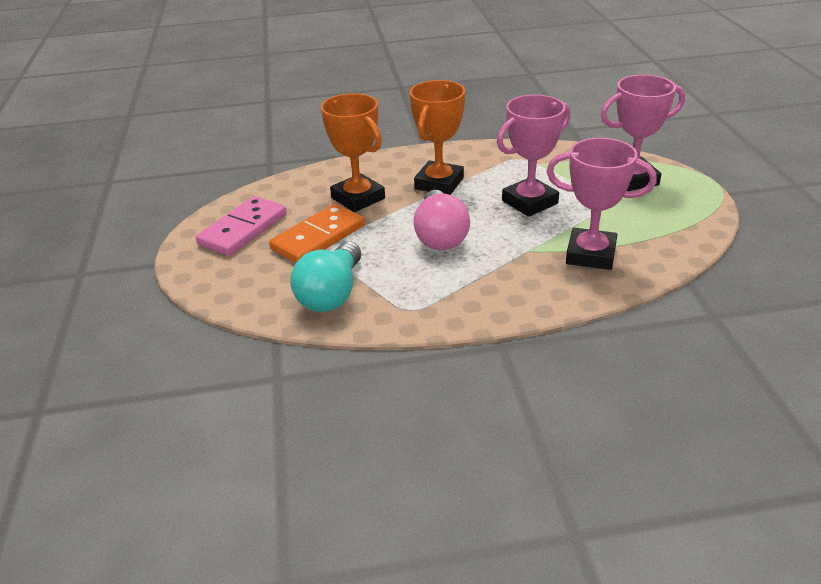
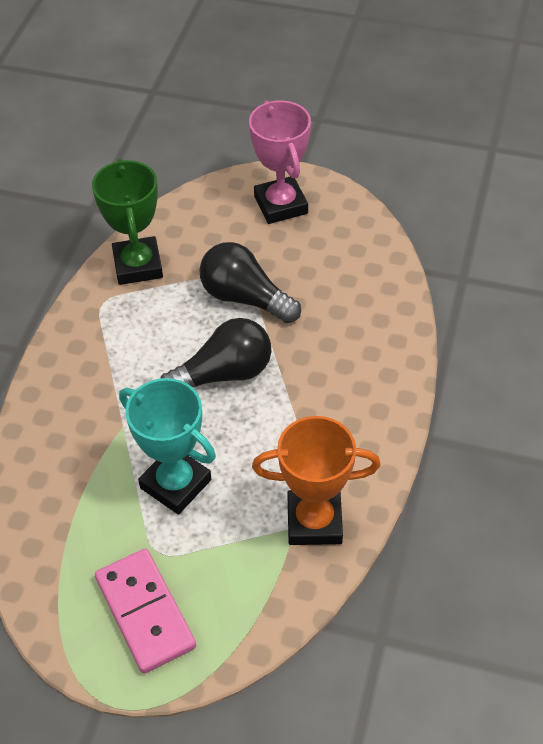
black light bulb: 0 -> 2
green trophy: 0 -> 1
orange domino: 1 -> 0
orange trophy: 2 -> 1
pink light bulb: 1 -> 0
pink trophy: 3 -> 1
turquoise light bulb: 1 -> 0
turquoise trophy: 0 -> 1

